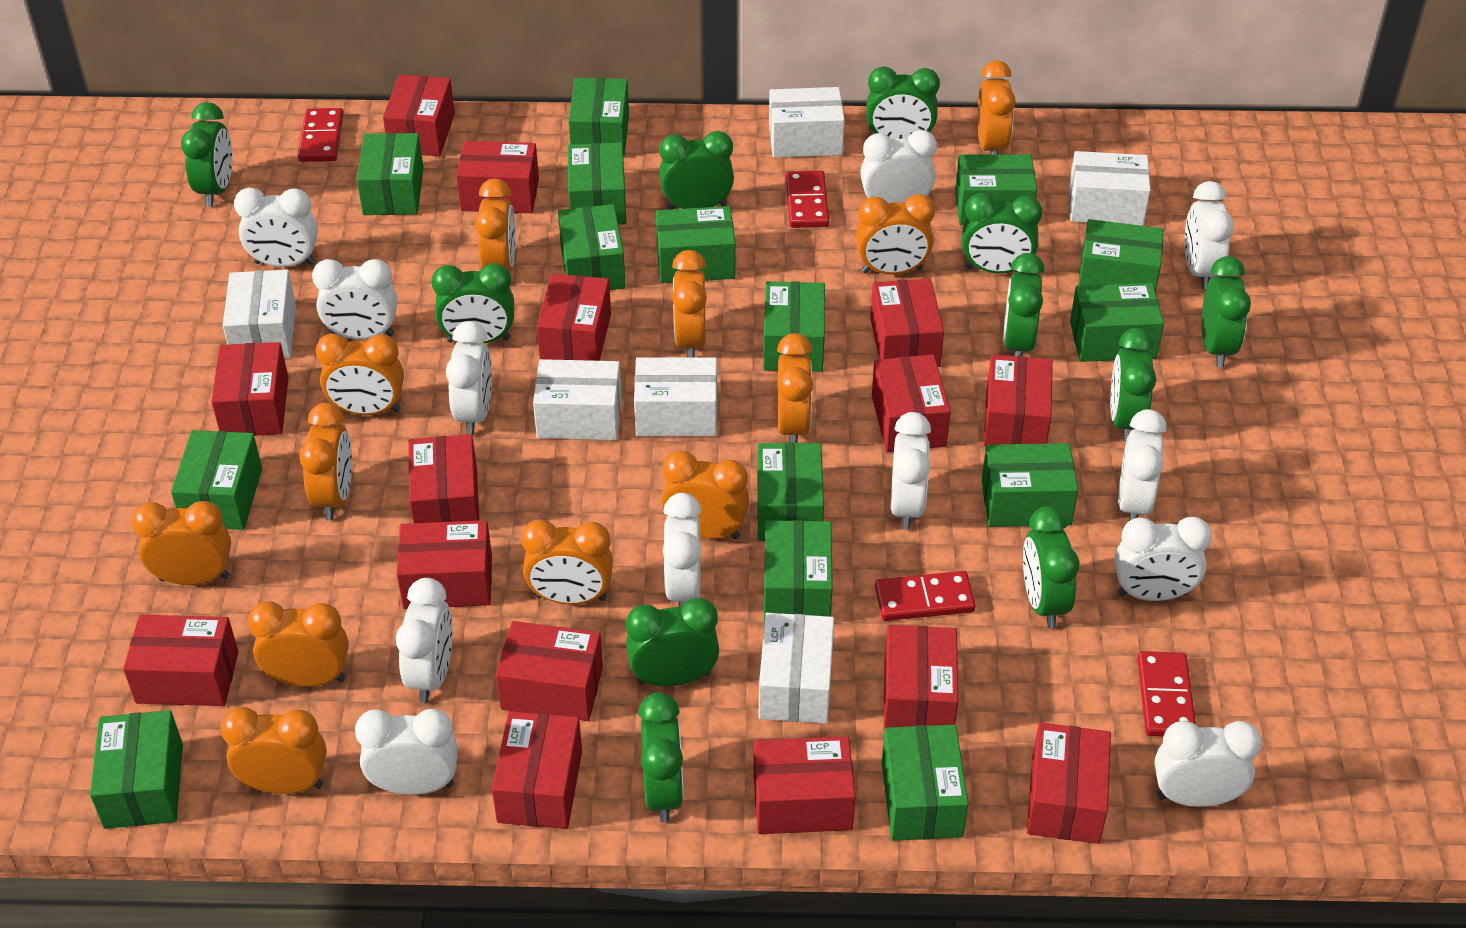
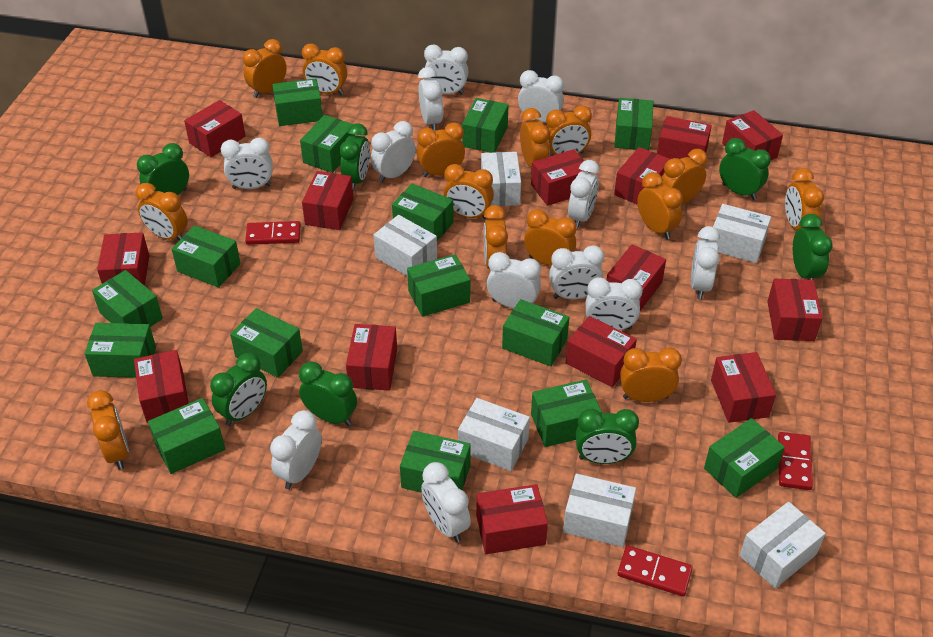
green clock: 11 -> 7
orange clock: 12 -> 14
red box: 15 -> 14
red domino: 4 -> 3

